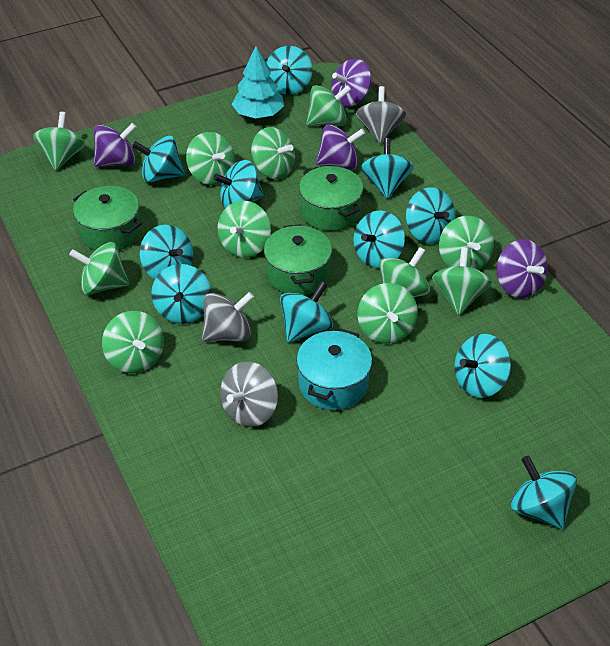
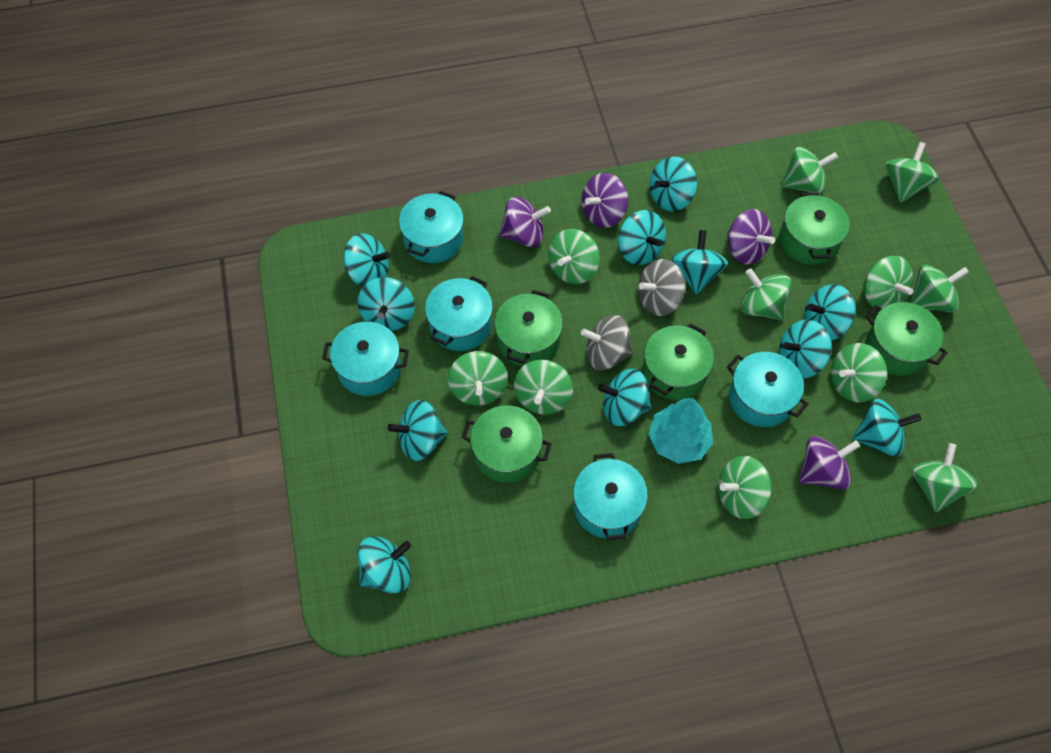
green pot: 3 -> 5
grey spinning top: 3 -> 2
turquoise pot: 1 -> 5

